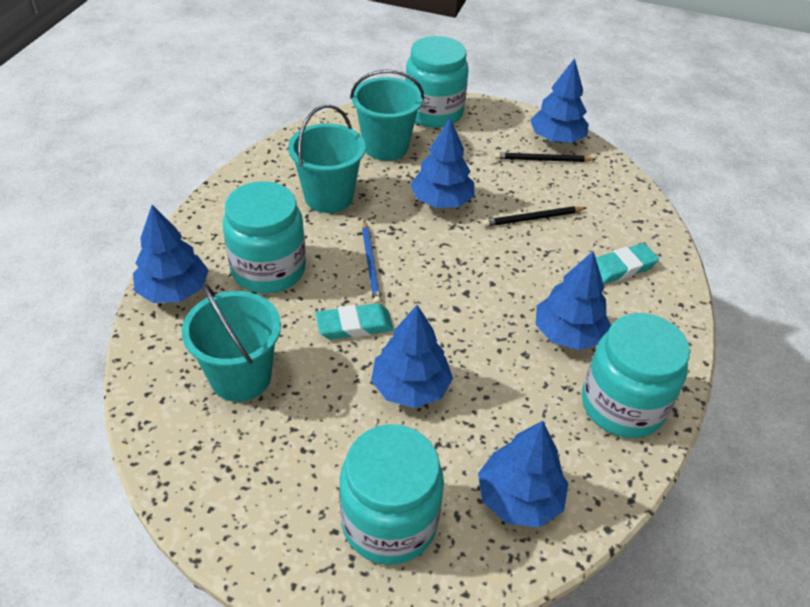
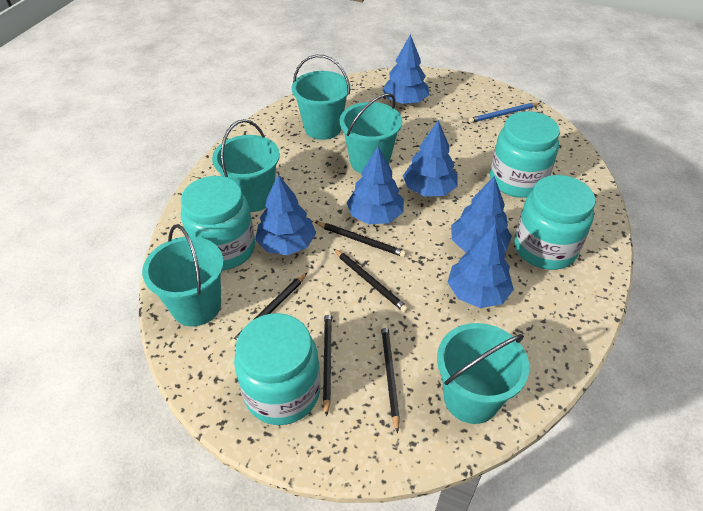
black pencil: 2 -> 5
turquoise bucket: 3 -> 5
turquoise eraser: 2 -> 0

